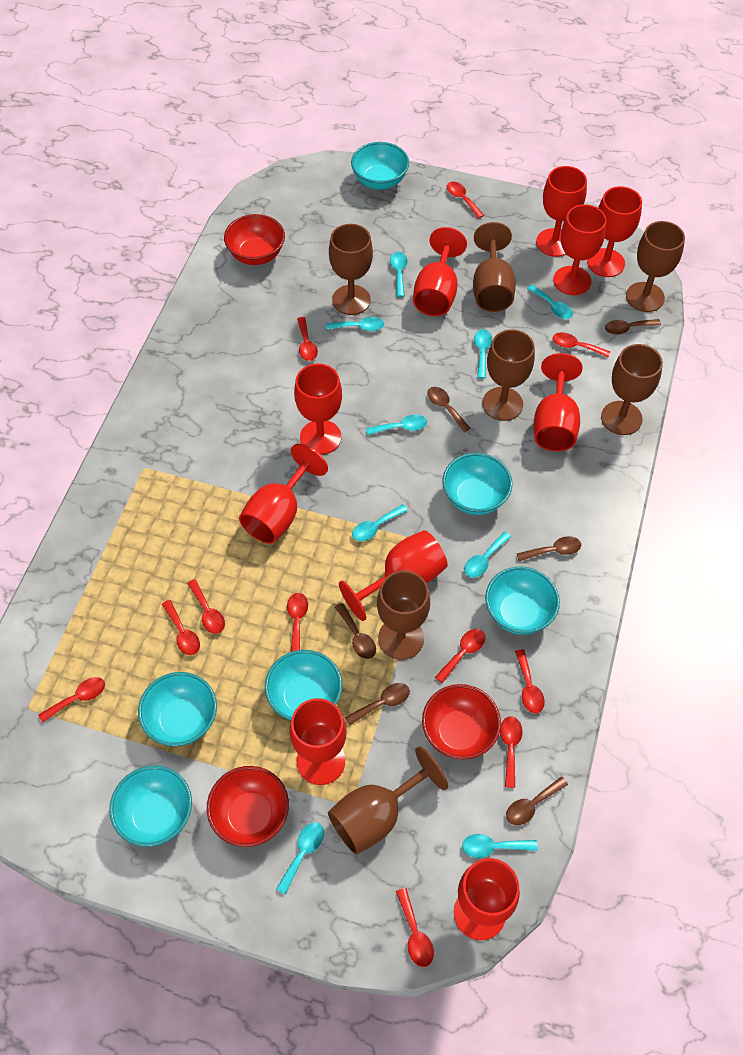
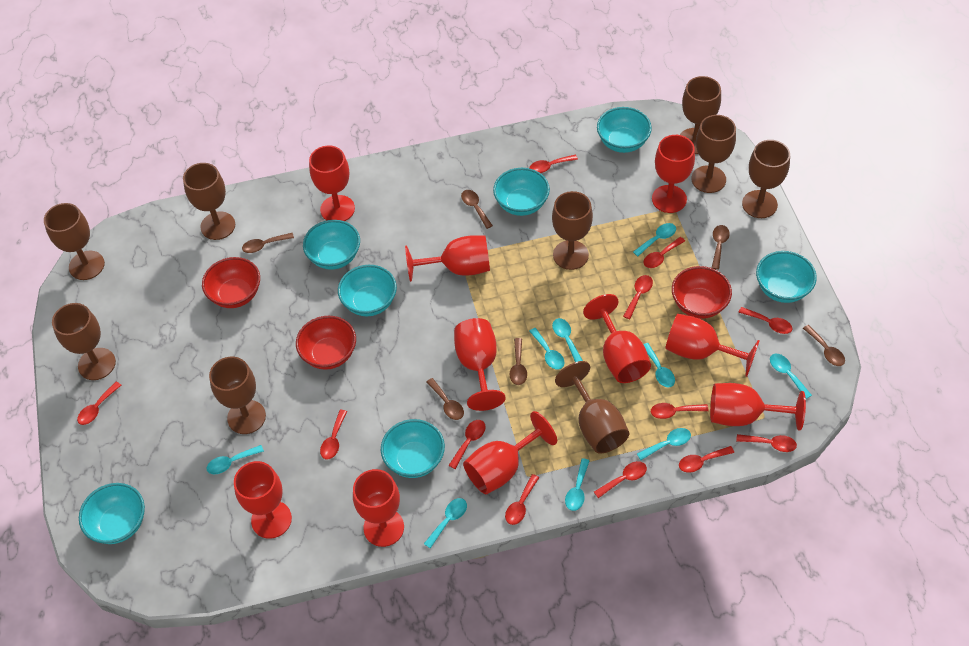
brown goblet: 7 -> 9
red spoon: 11 -> 12
turquoise bowl: 6 -> 7

